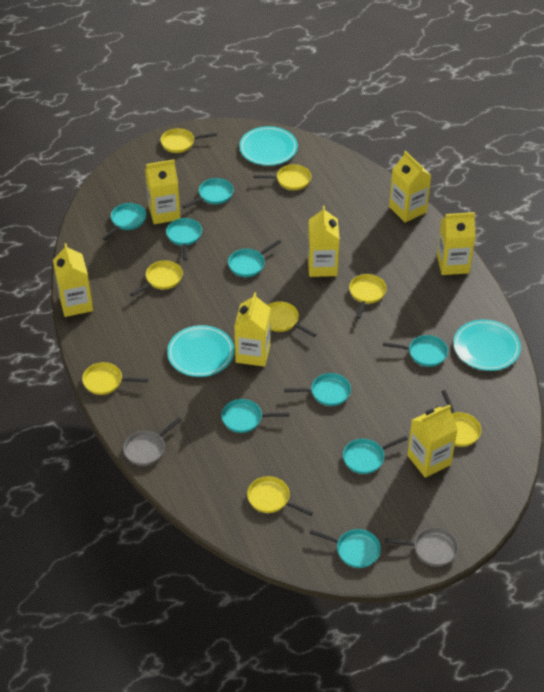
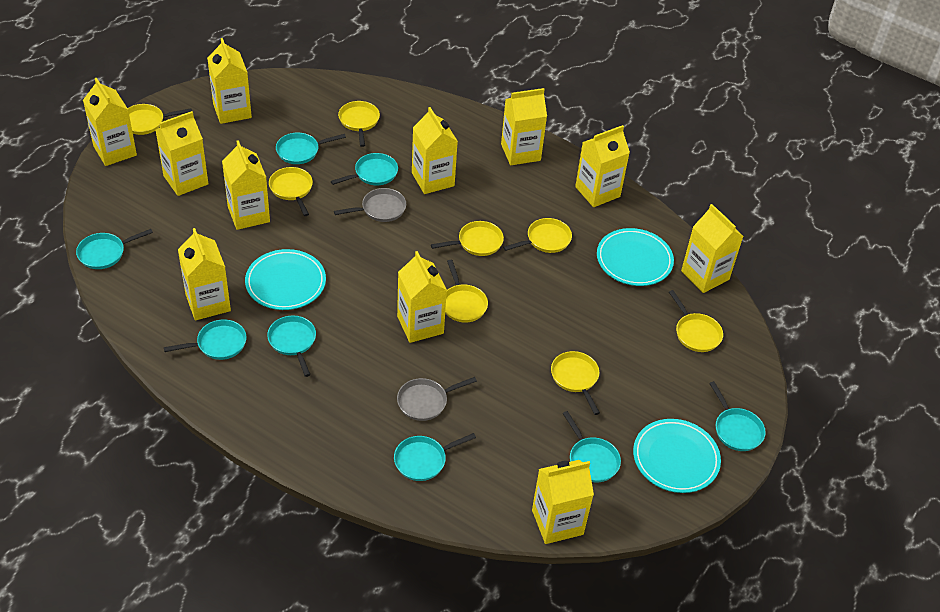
turquoise pan: 9 -> 8
yellow carton: 7 -> 11

